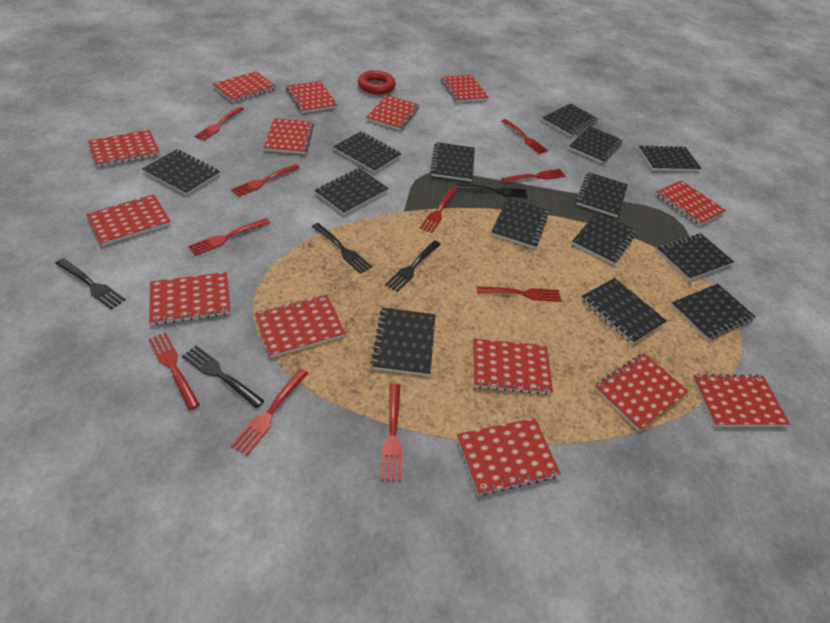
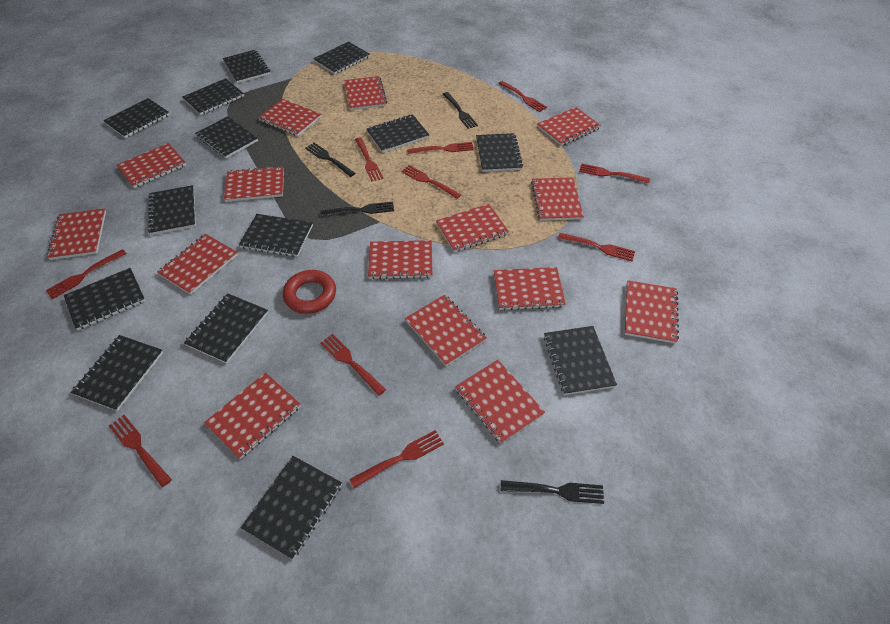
black fork: 5 -> 4
red notebook: 14 -> 15

